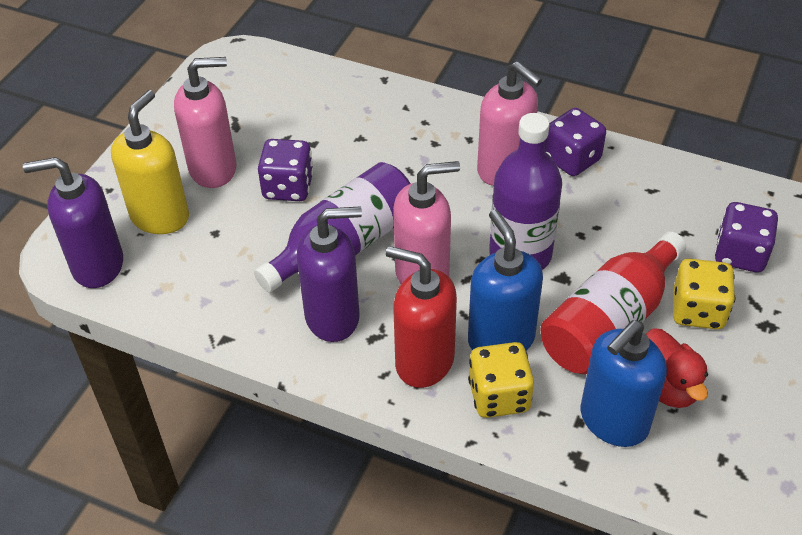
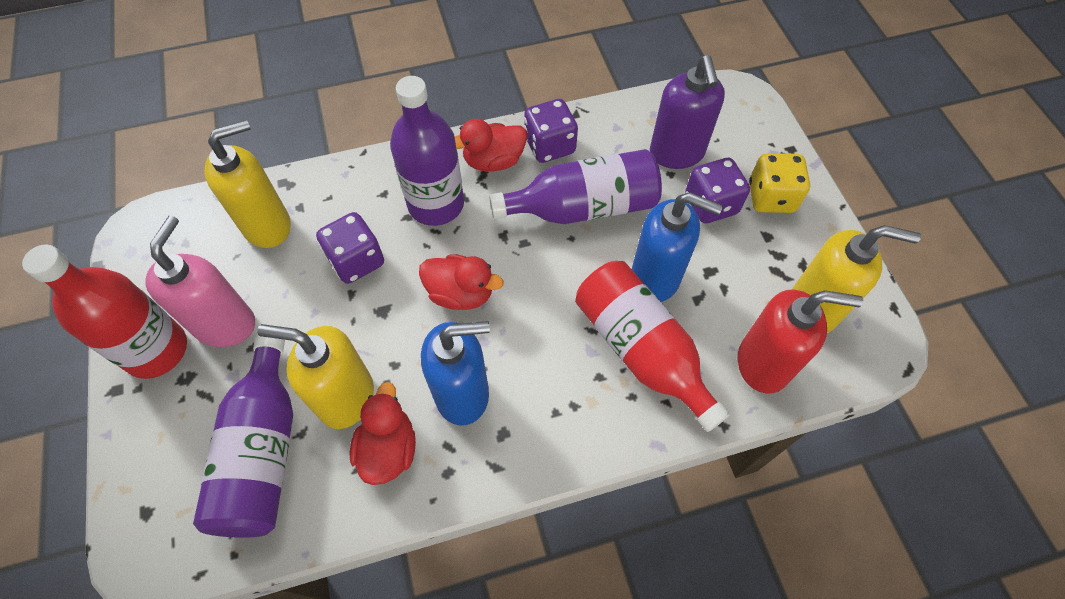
pink soap dispenser: 3 -> 1
purple bottle: 2 -> 3
purple soap dispenser: 2 -> 1
red bottle: 1 -> 2
red duck: 1 -> 3
yellow dice: 2 -> 1
yellow soap dispenser: 1 -> 3

